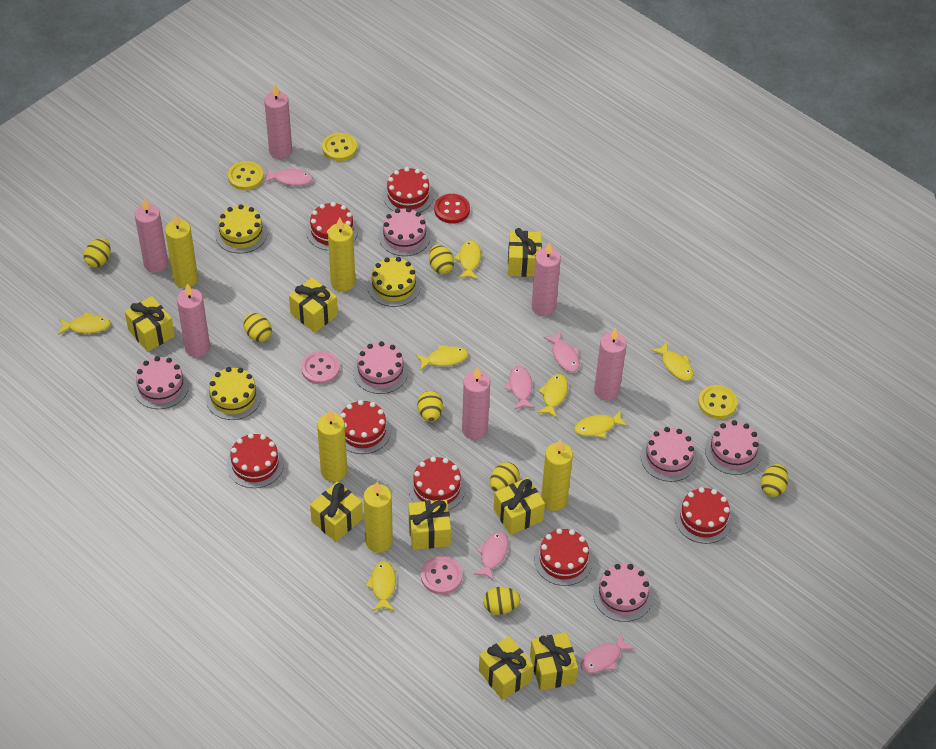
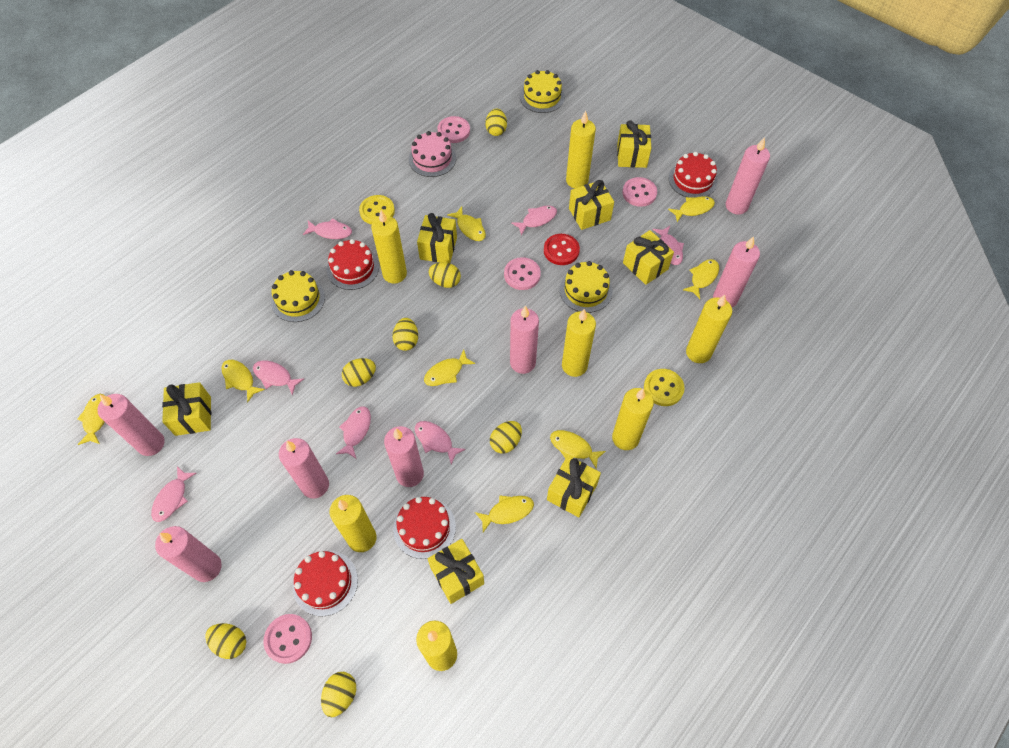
pink button: 2 -> 4
pink cake: 6 -> 1
pink candle: 6 -> 7
pink fish: 5 -> 7
red cake: 7 -> 4
yellow button: 3 -> 2
yellow candle: 5 -> 7
yellow fish: 7 -> 8
yellow gift: 8 -> 7

